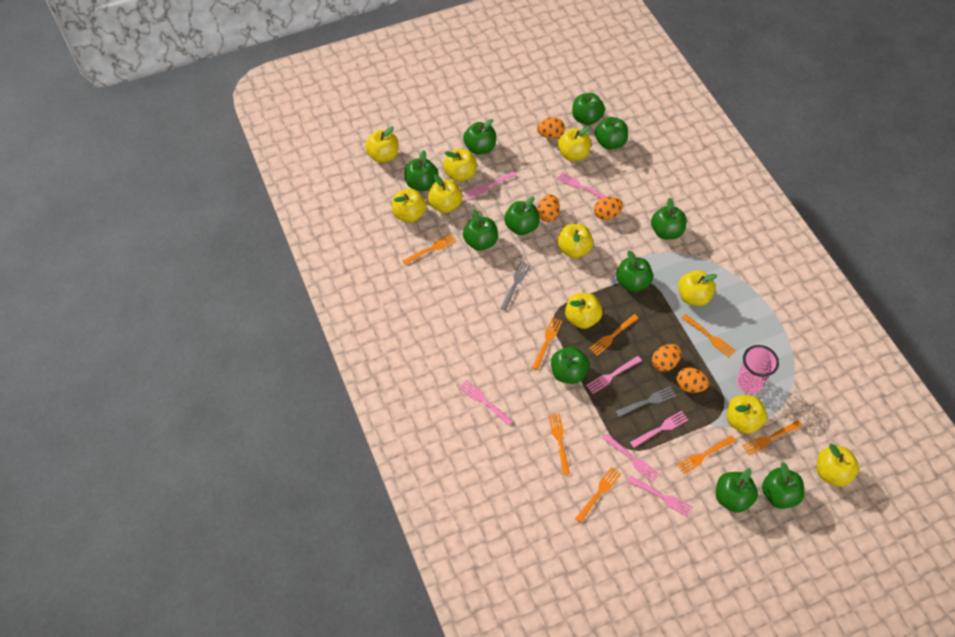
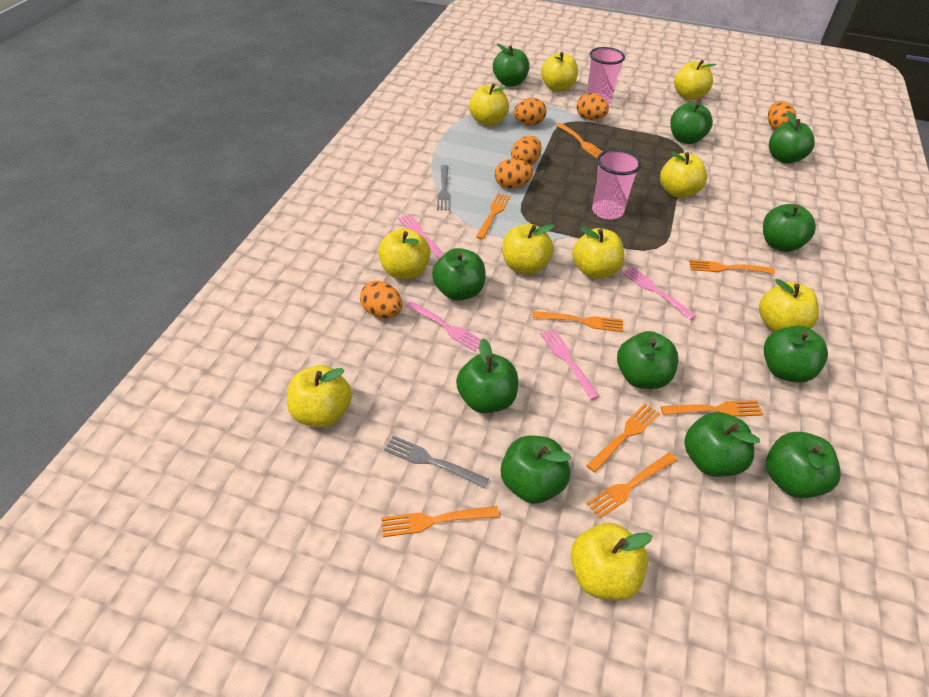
orange egg: 5 -> 6
pink cup: 1 -> 2
pink fork: 7 -> 4

